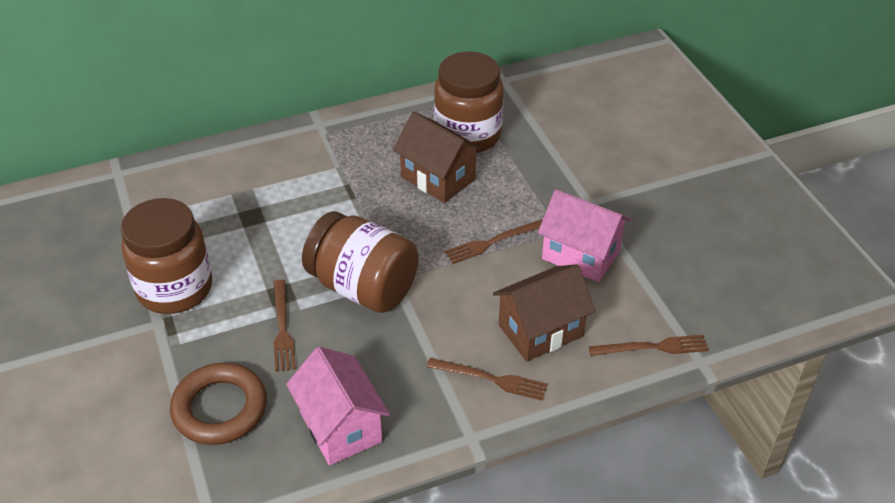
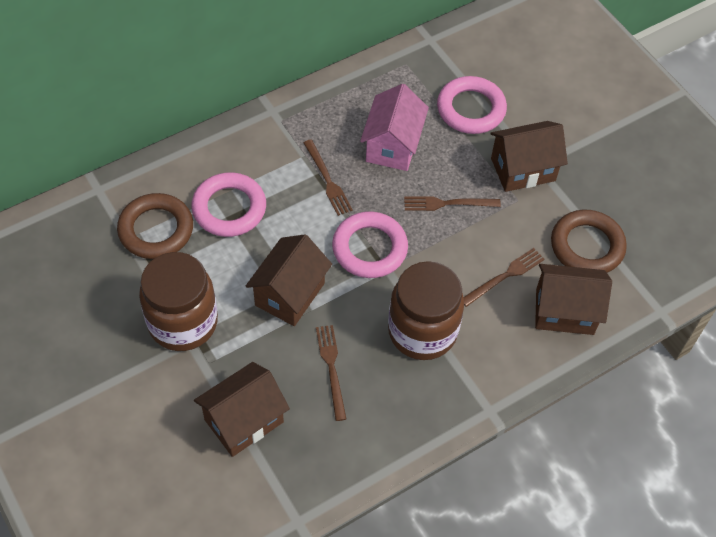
brown house: 2 -> 4
brown jar: 3 -> 2
brown ring: 1 -> 2
pink house: 2 -> 1
pink ring: 0 -> 3

